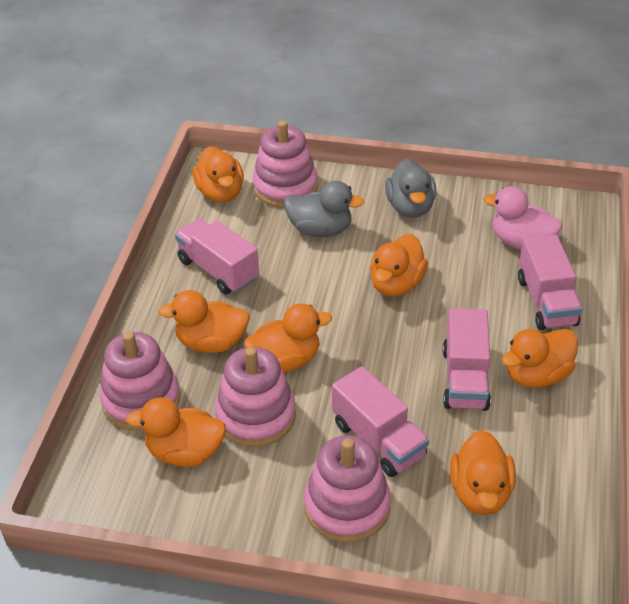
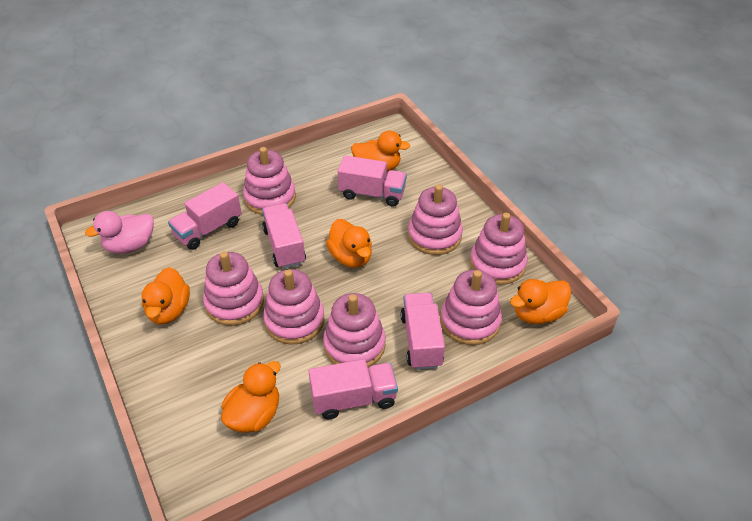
grey duck: 2 -> 0
orange duck: 7 -> 5
pink stacking toy: 4 -> 7
pink truck: 4 -> 5

